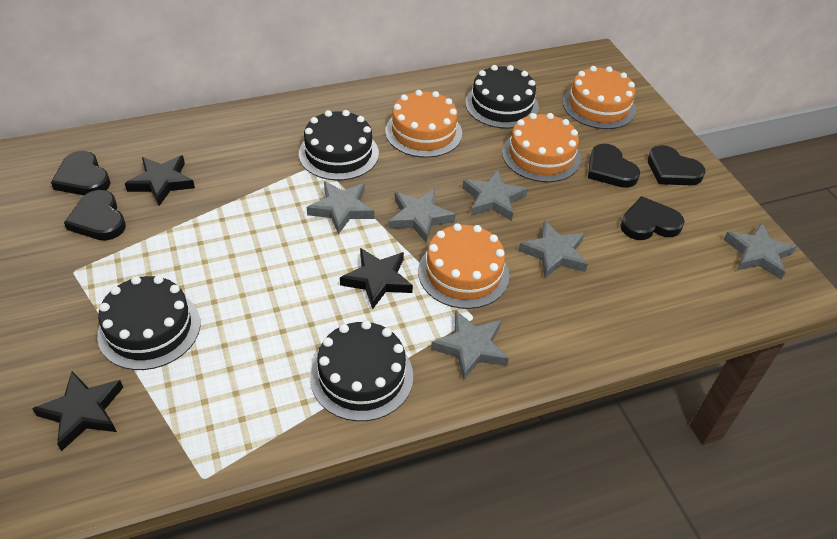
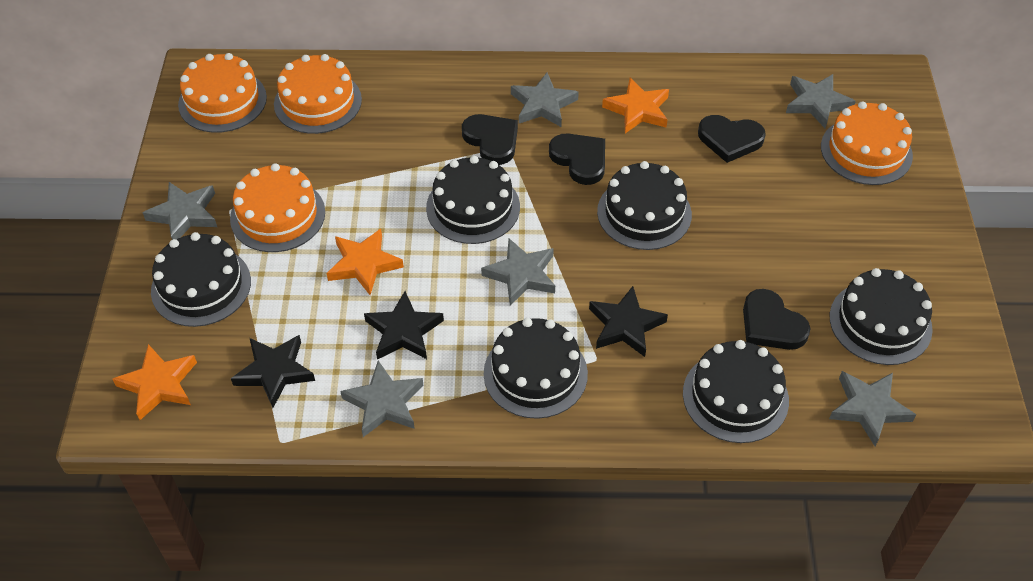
black cake: 4 -> 6
black heart: 5 -> 4
orange star: 0 -> 3

